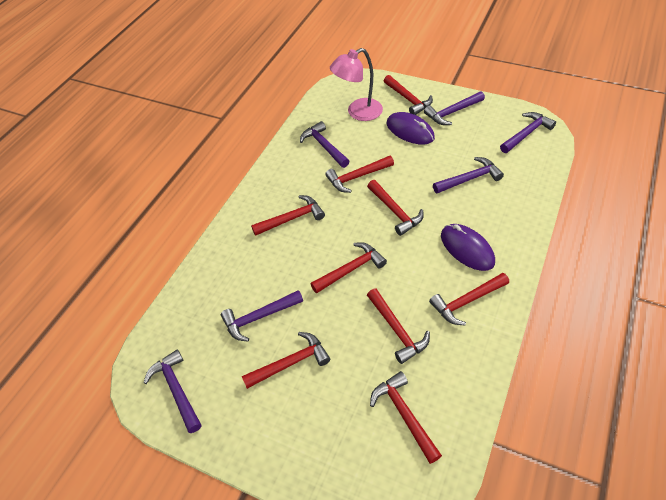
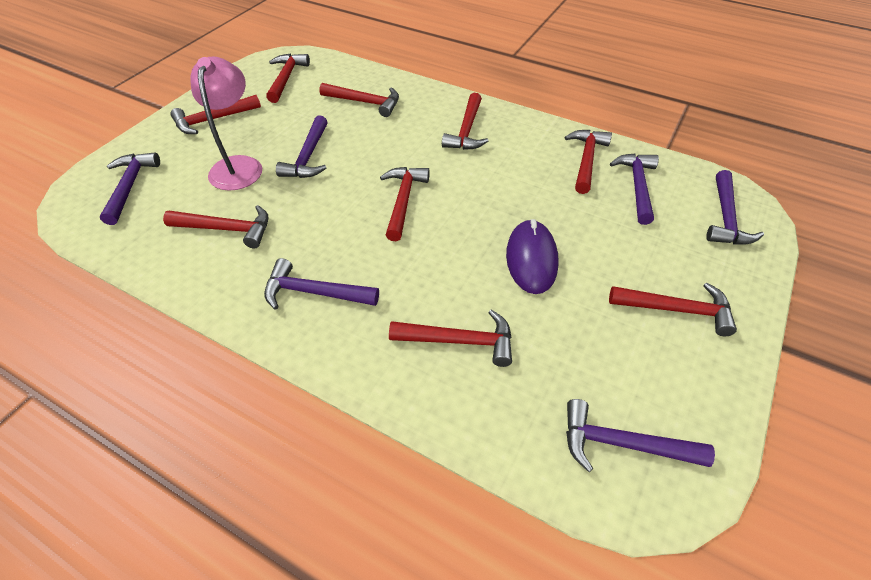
purple mouse: 2 -> 1

